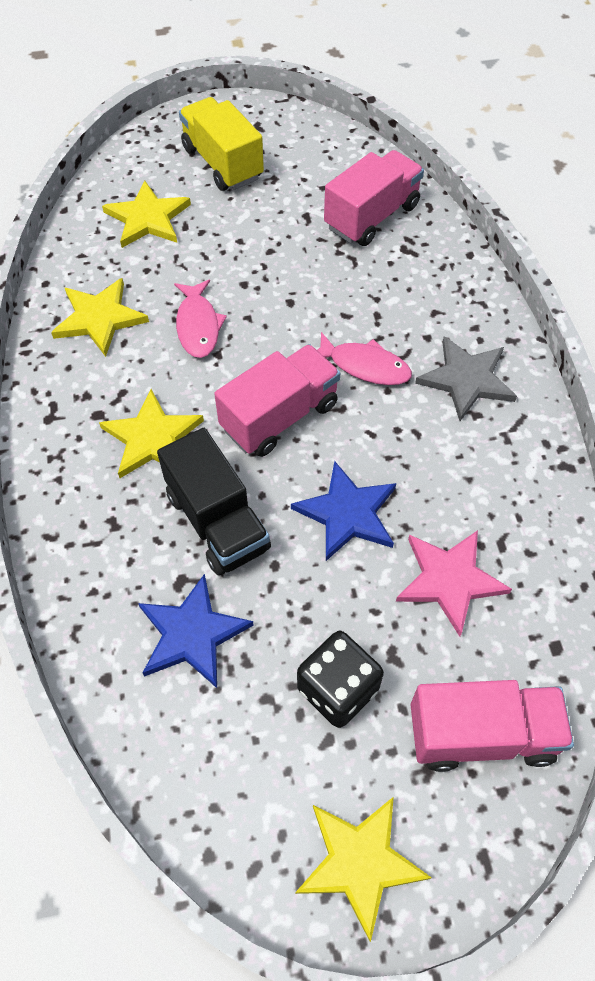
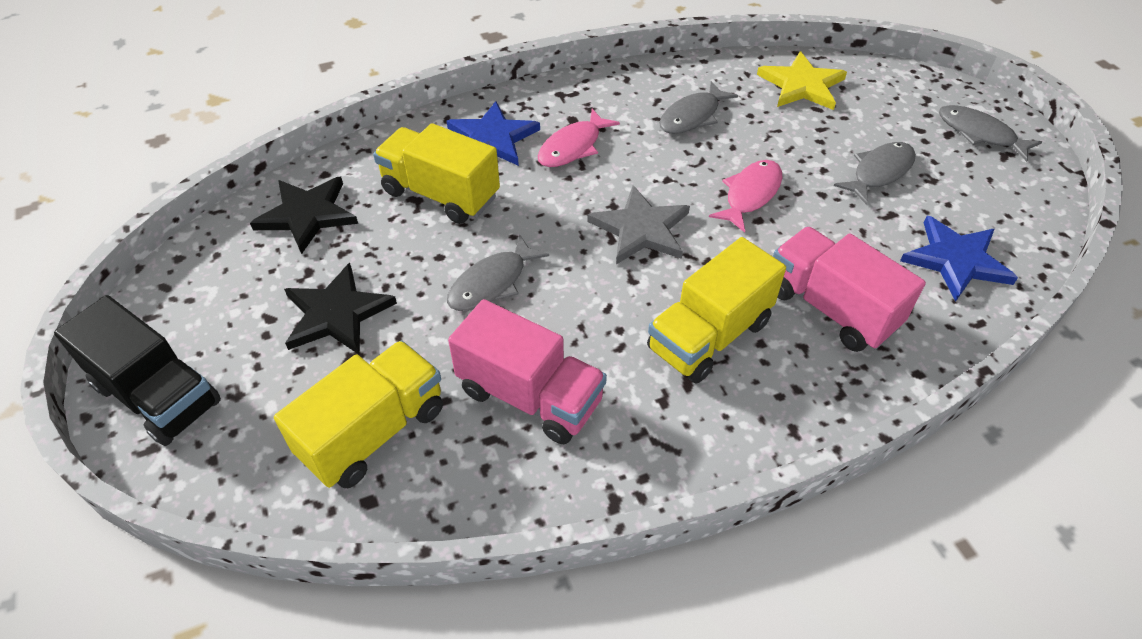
black dice: 1 -> 0
black star: 0 -> 2
grey fish: 0 -> 4
pink star: 1 -> 0
pink truck: 3 -> 2
yellow star: 4 -> 1
yellow truck: 1 -> 3

